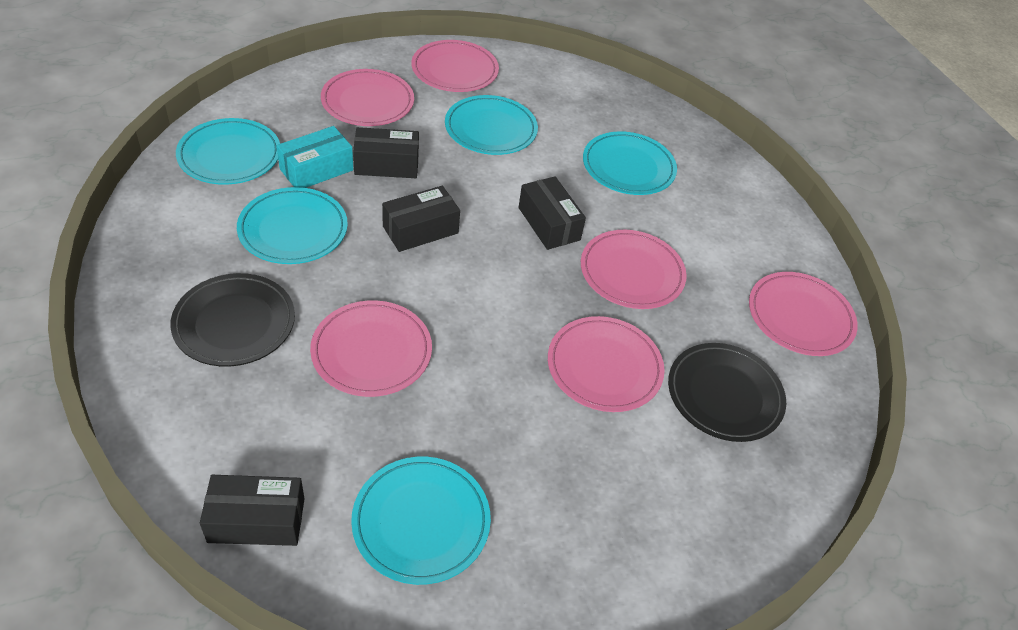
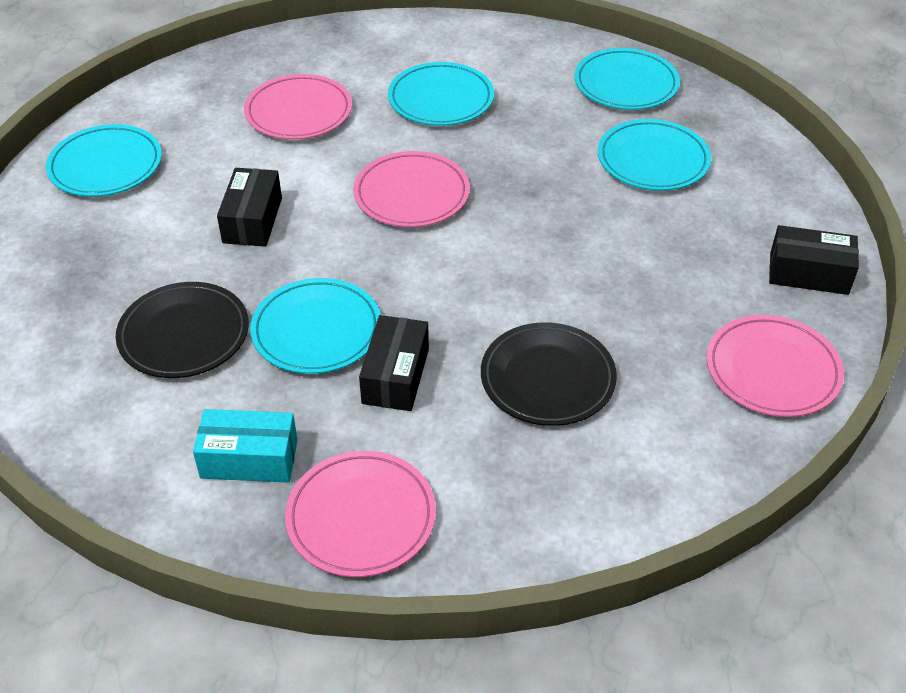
black box: 4 -> 3
pink plate: 6 -> 4

